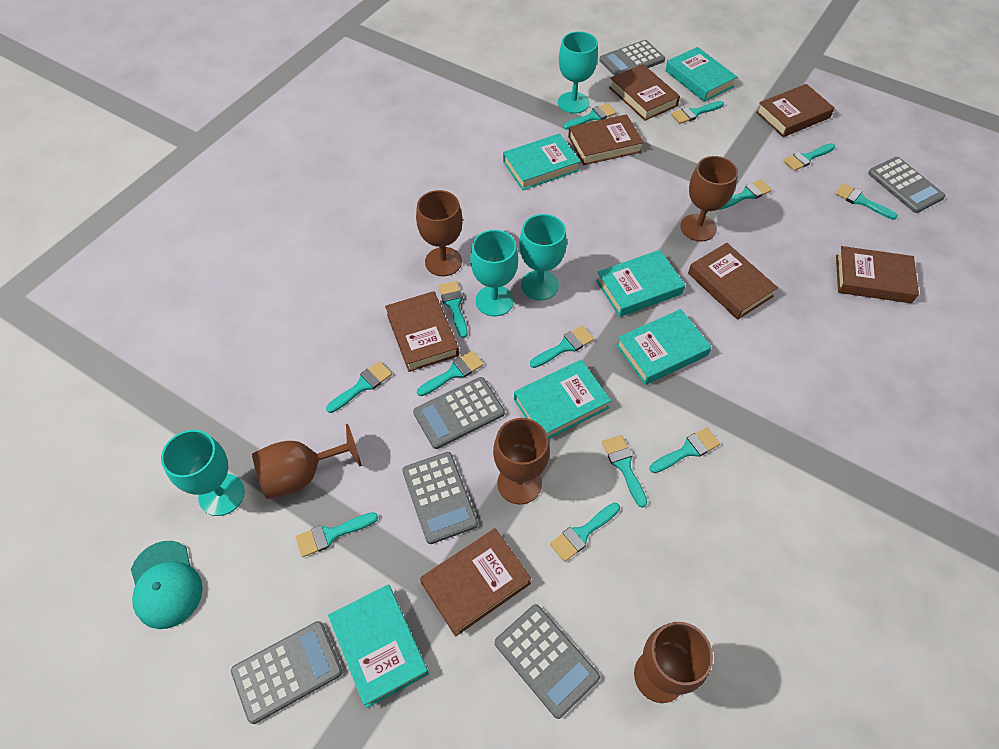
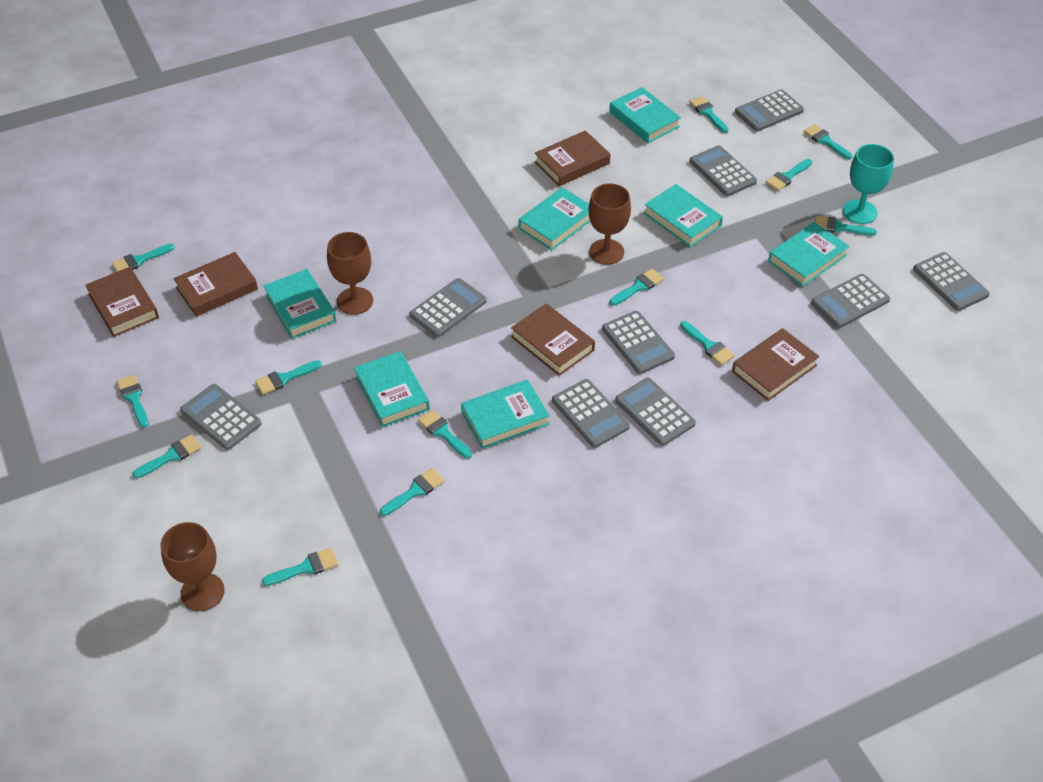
brown book: 7 -> 5
brown goblet: 5 -> 3
grey calculator: 6 -> 9
turquoise book: 6 -> 7
turquoise cap: 1 -> 0
turquoise goblet: 4 -> 1

